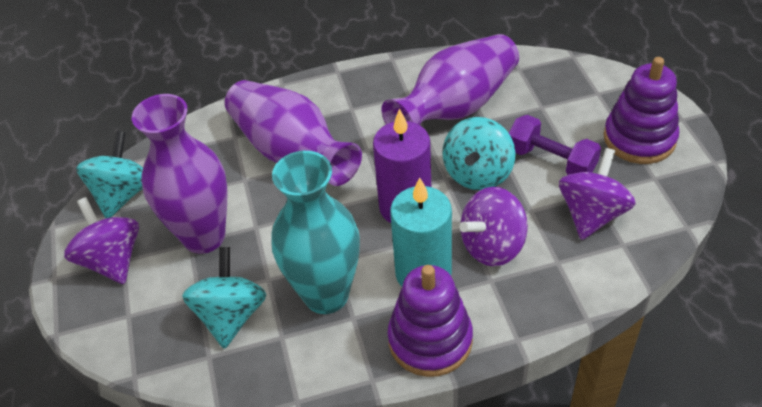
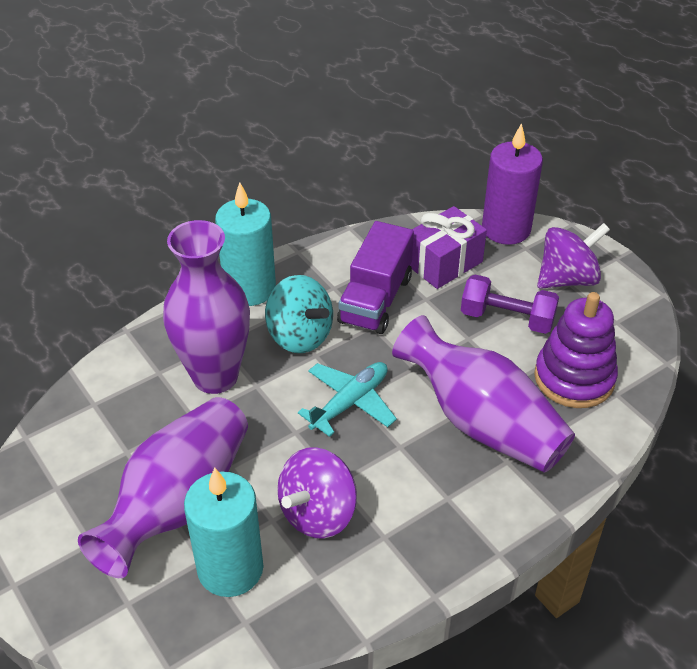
purple gift: 0 -> 1
purple spinning top: 3 -> 2
purple stacking toy: 2 -> 1
purple truck: 0 -> 1
turquoise candle: 1 -> 2
turquoise plane: 0 -> 1
turquoise spinning top: 3 -> 1
turquoise vase: 1 -> 0

